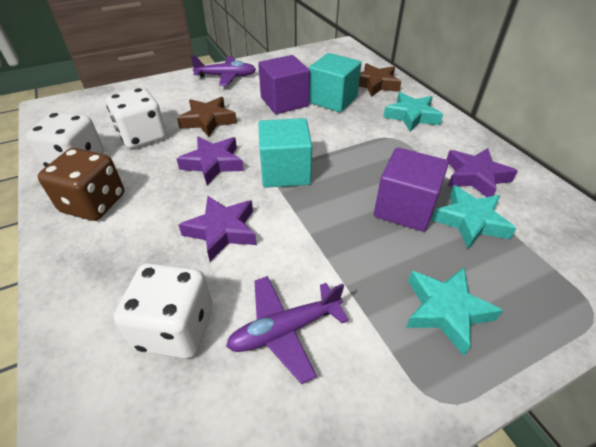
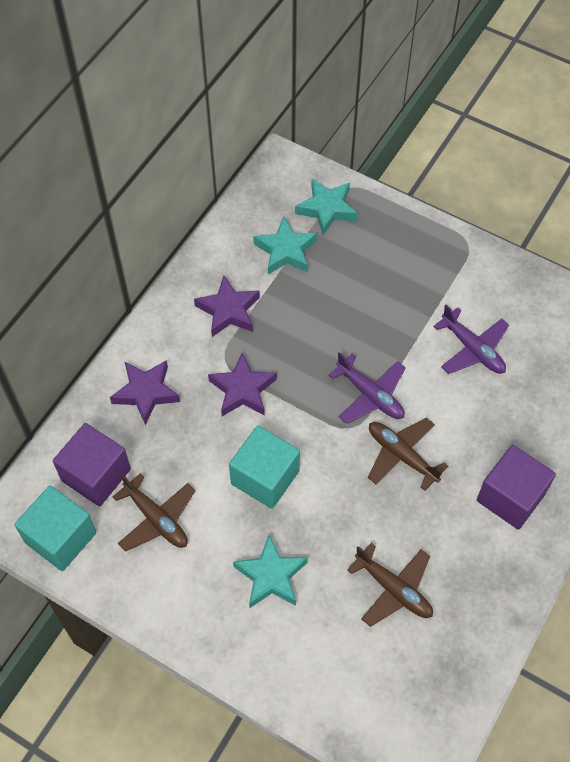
brown dice: 1 -> 0
brown plane: 0 -> 3
brown star: 2 -> 0
white dice: 3 -> 0

